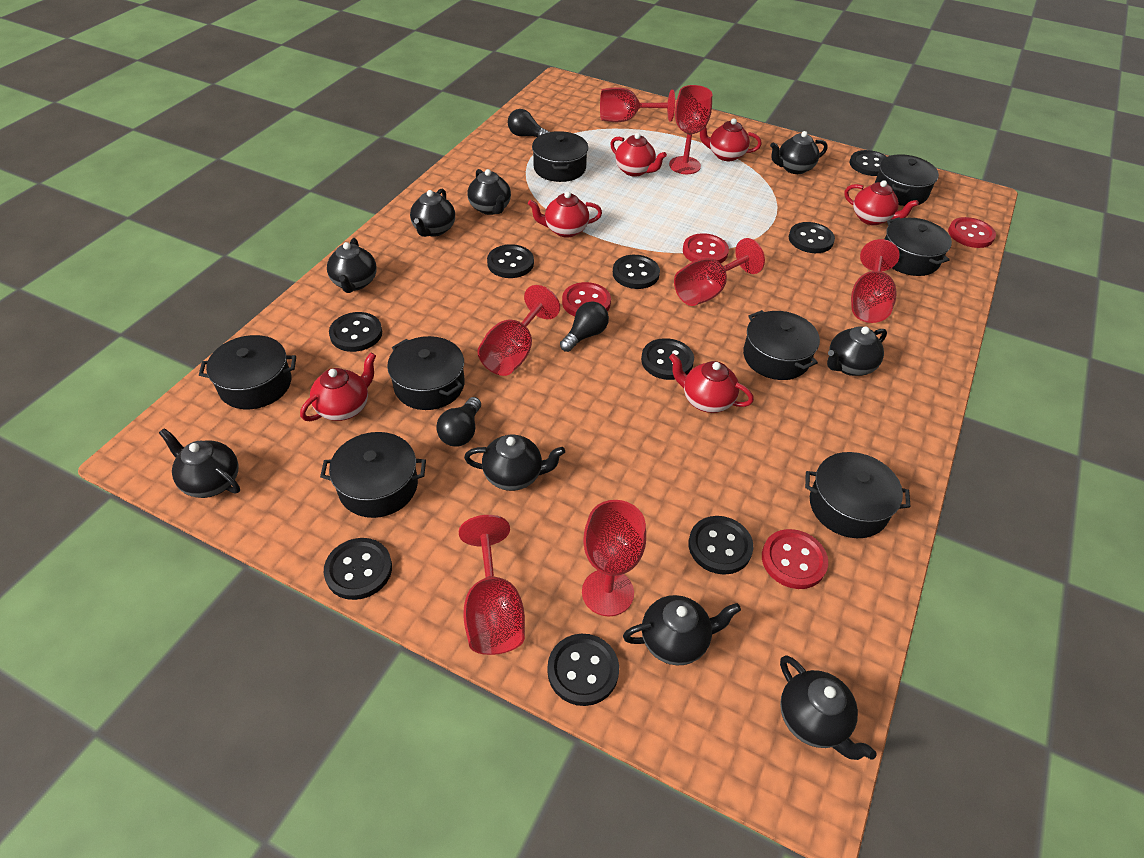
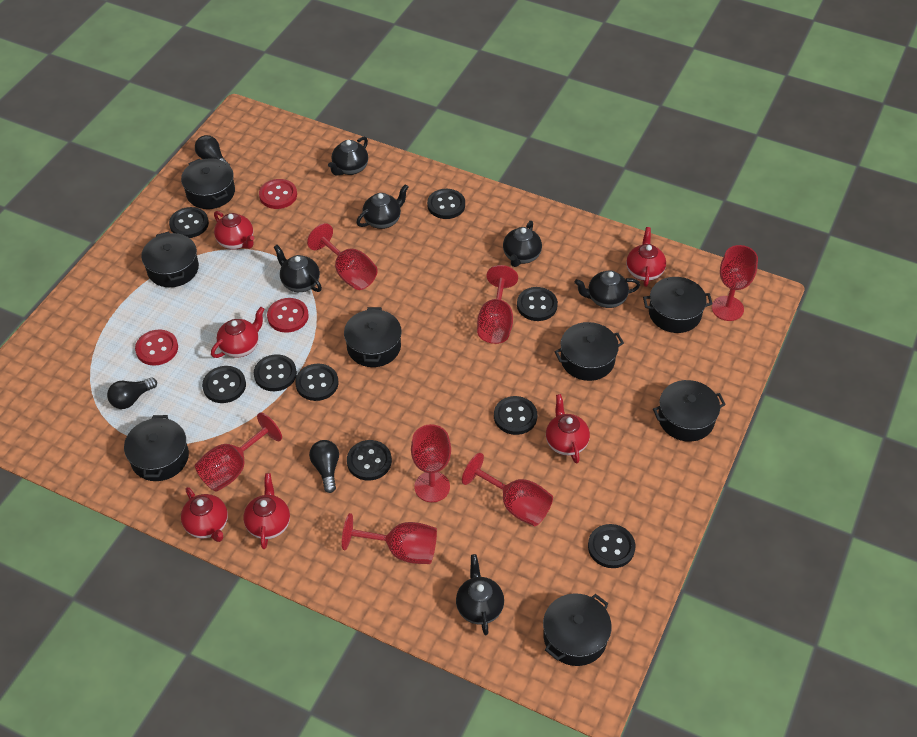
black teapot: 9 -> 6
red button: 4 -> 3

